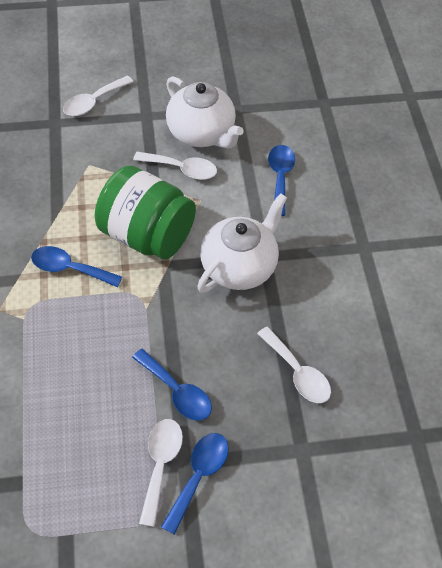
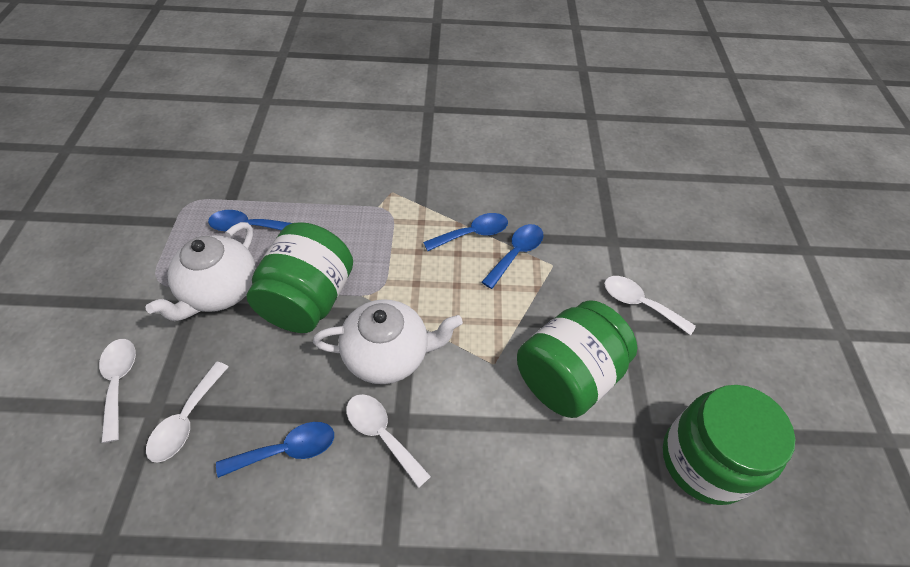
green jar: 1 -> 3

